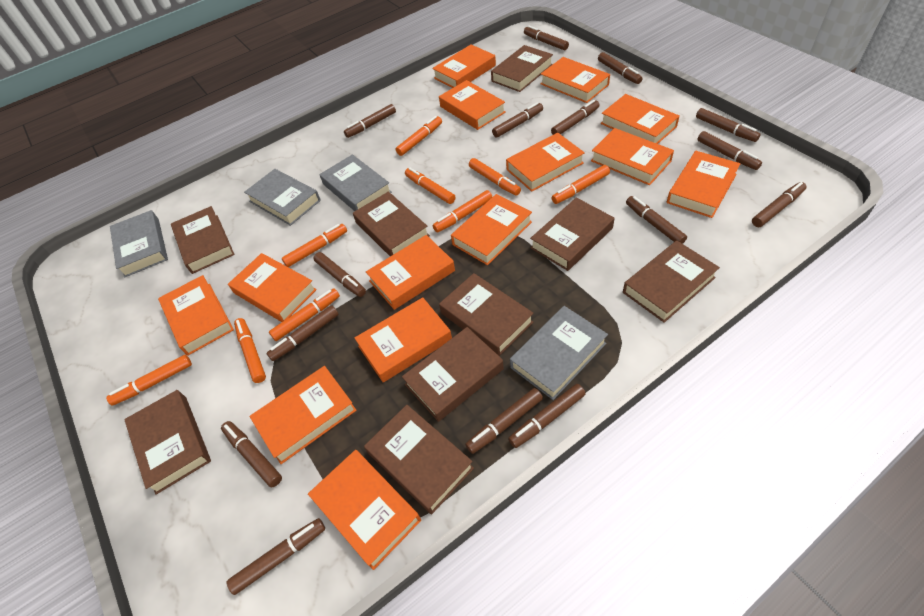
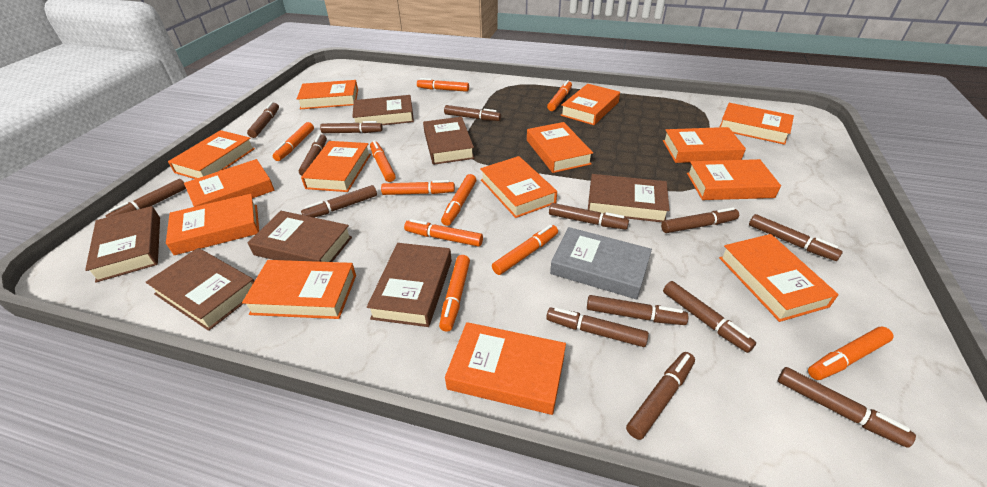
brown book: 9 -> 7
brown marker: 15 -> 14
grey book: 4 -> 1
orange marker: 9 -> 10

